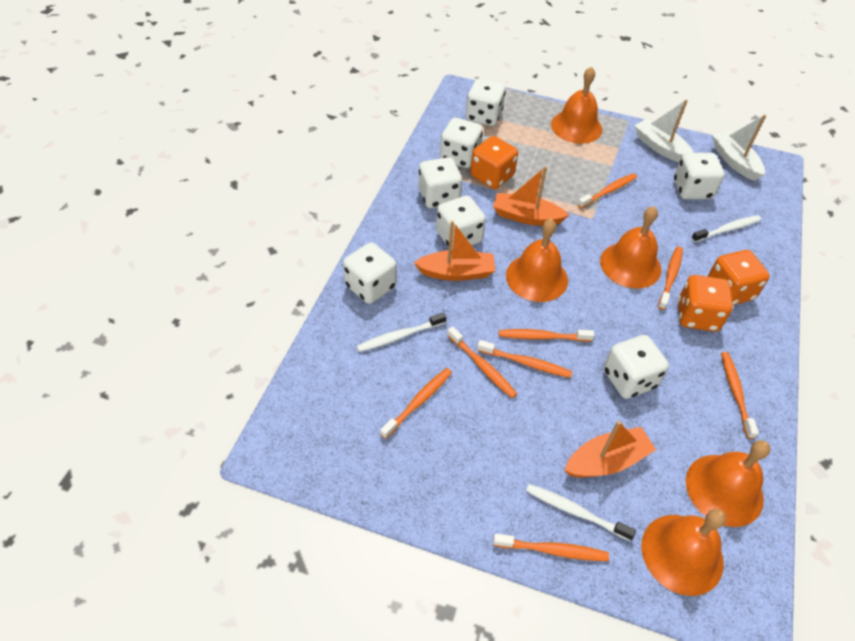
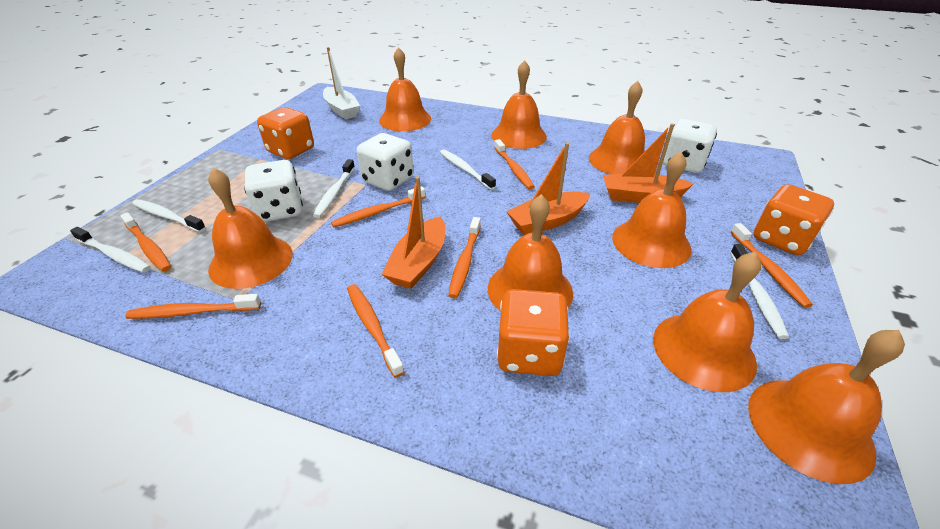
orange bell: 5 -> 8
orange toothbrush: 8 -> 7
white boat: 2 -> 1
white dice: 7 -> 3
white toothbrush: 3 -> 5

